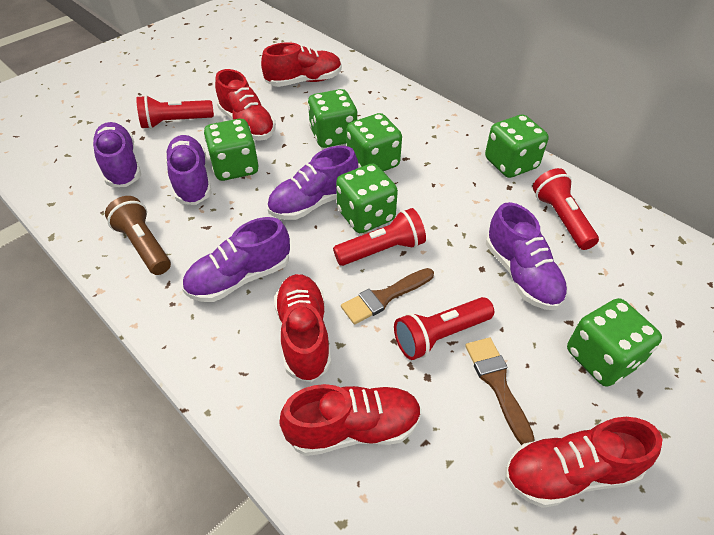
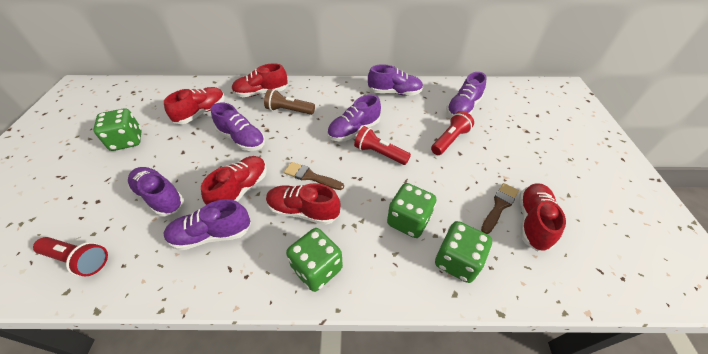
green dice: 6 -> 4
purple shoe: 5 -> 6
red flashlight: 4 -> 3

